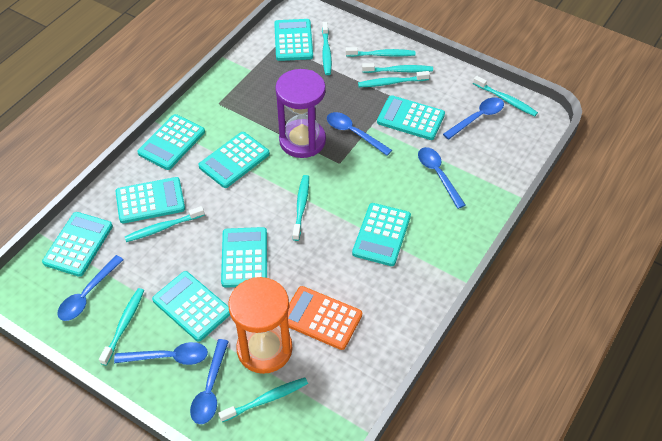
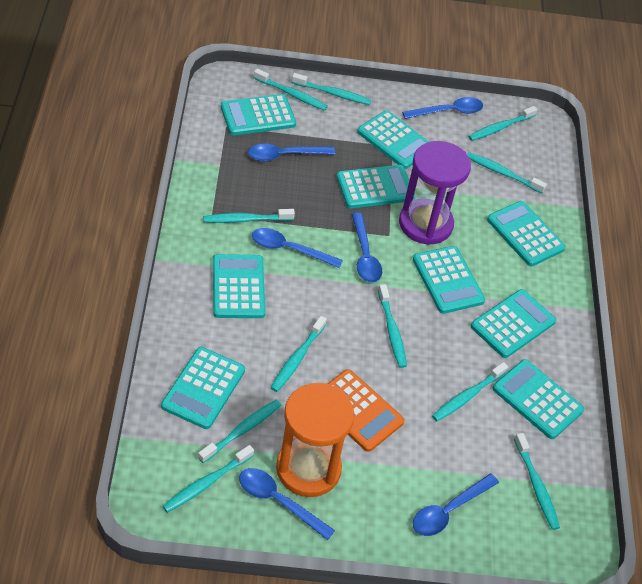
turquoise toothbrush: 9 -> 11

